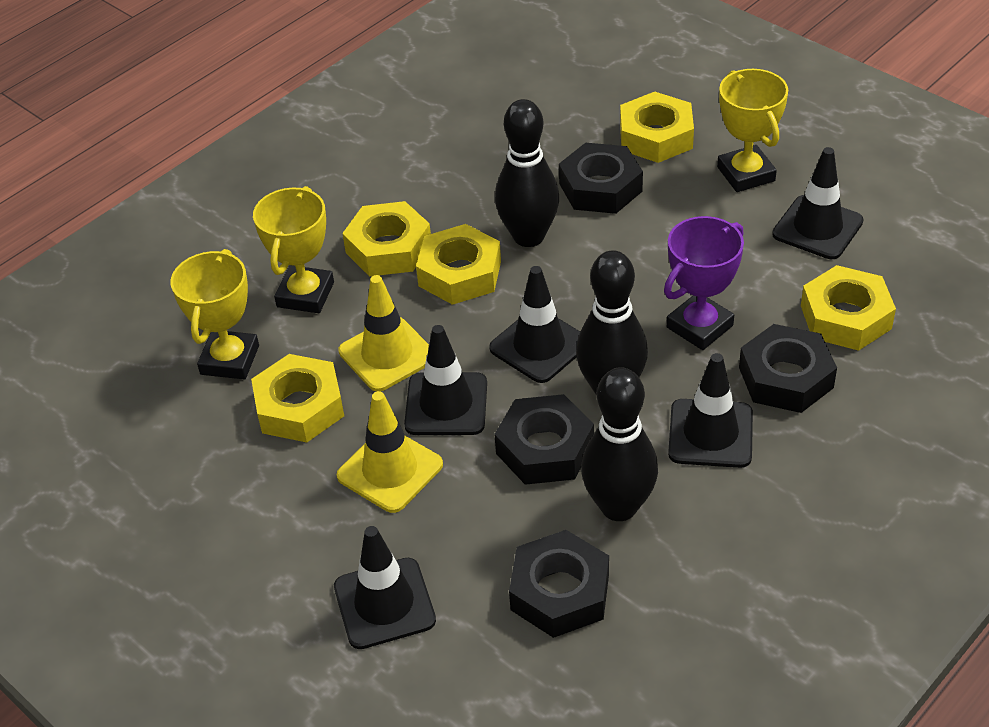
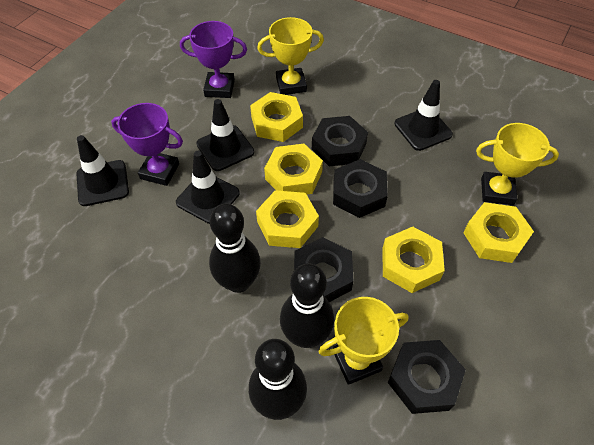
black traffic cone: 5 -> 4
purple trophy: 1 -> 2
yellow traffic cone: 2 -> 0

